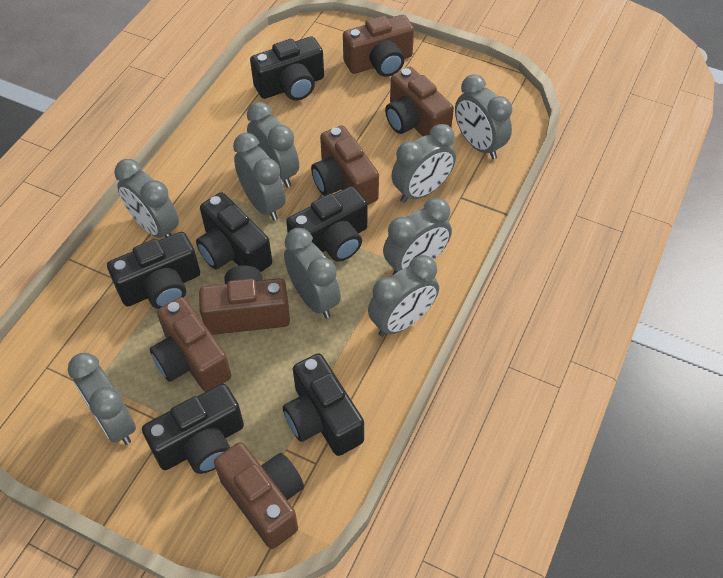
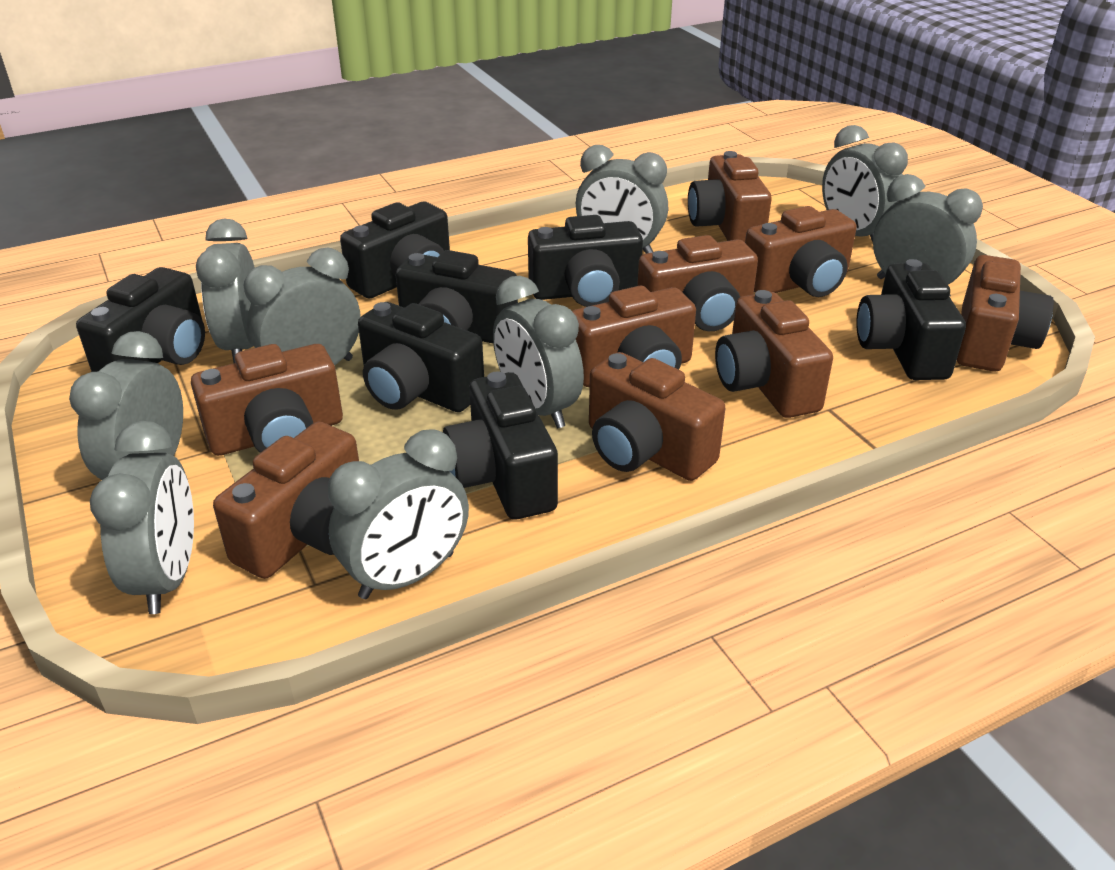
black camera: 6 -> 7
brown camera: 6 -> 9

